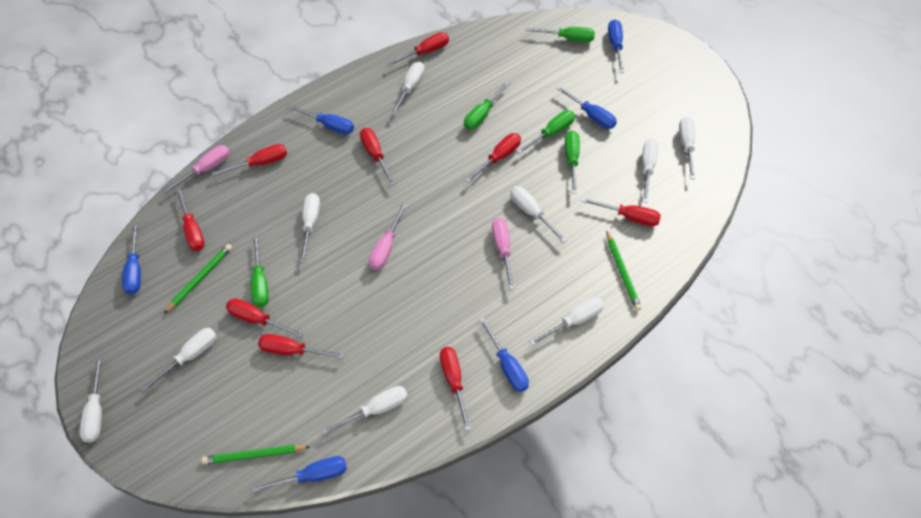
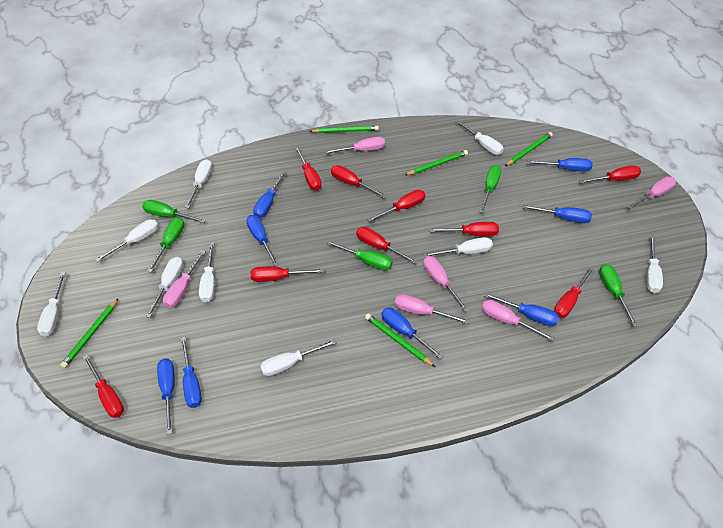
blue screwdriver: 6 -> 8
green pencil: 3 -> 5
pink screwdriver: 3 -> 6

